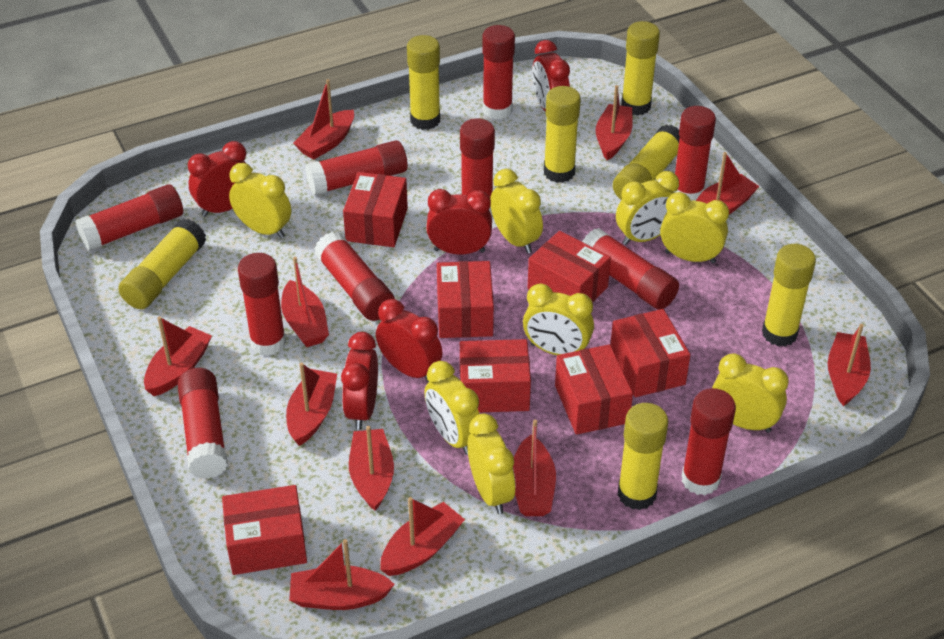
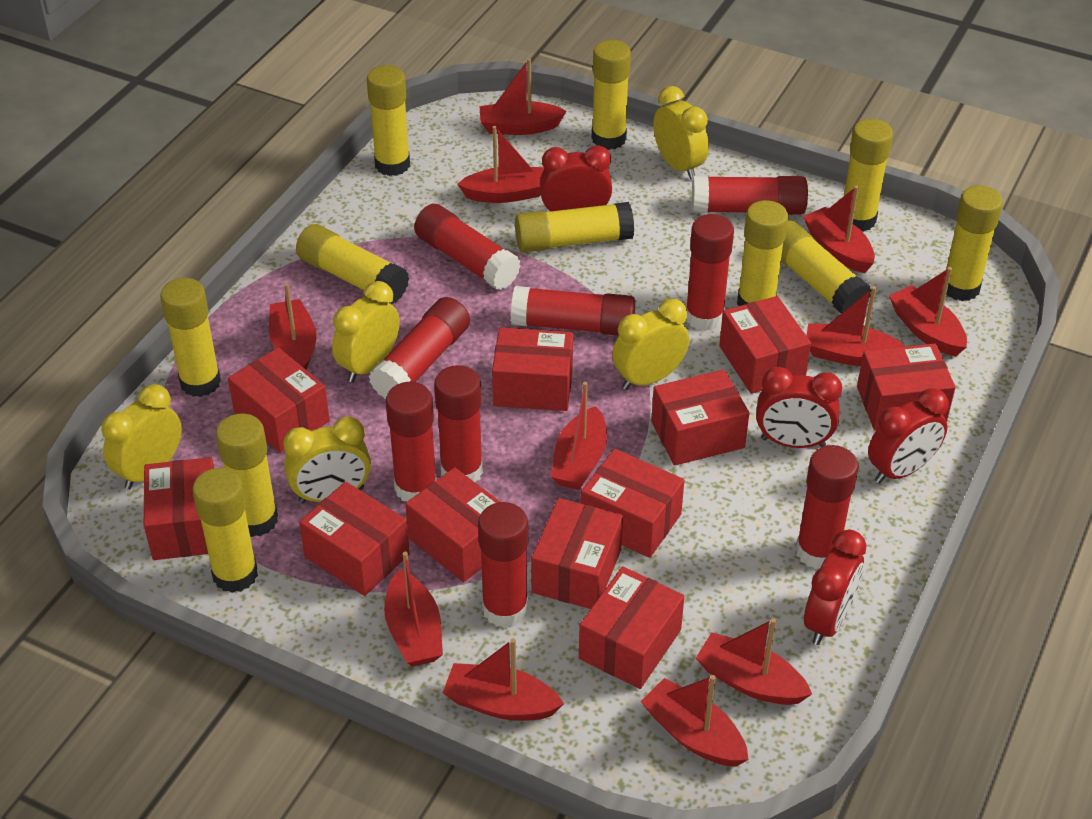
red box: 7 -> 11
red clock: 5 -> 4
red glue stick: 10 -> 9
yellow clock: 8 -> 5
yellow glue stick: 7 -> 11

